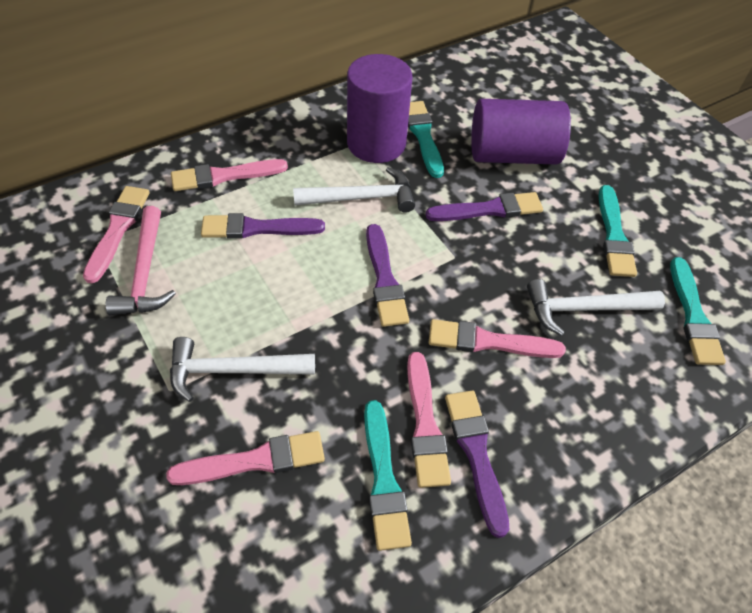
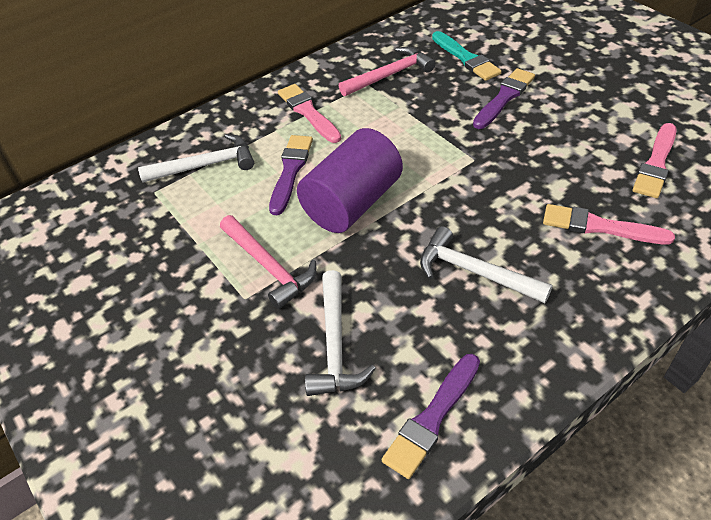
pink brush: 5 -> 3
pink hammer: 1 -> 2
purple brush: 4 -> 3
purple cylinder: 2 -> 1
turquoise brush: 4 -> 1

